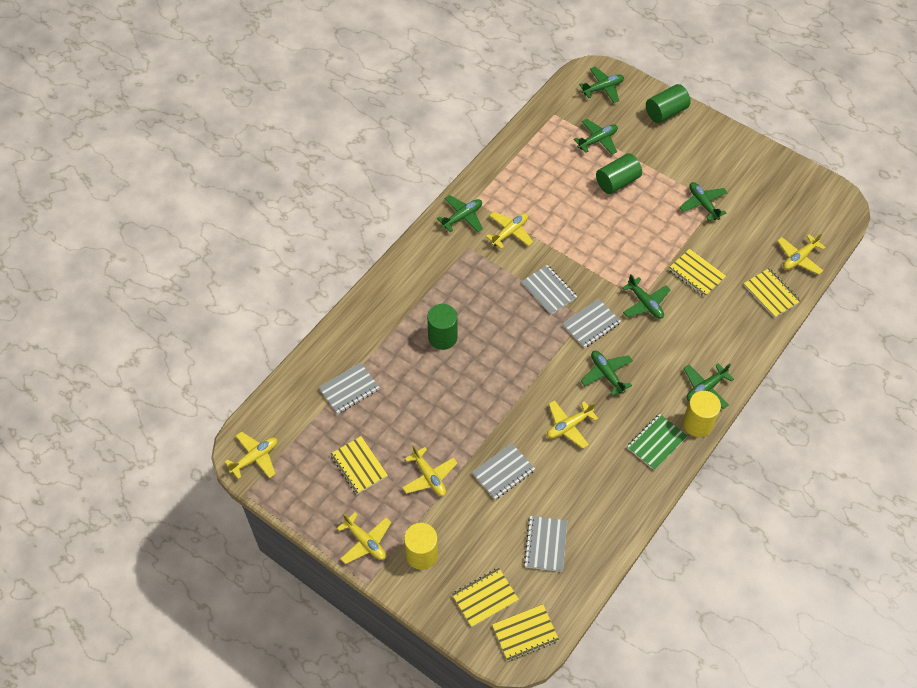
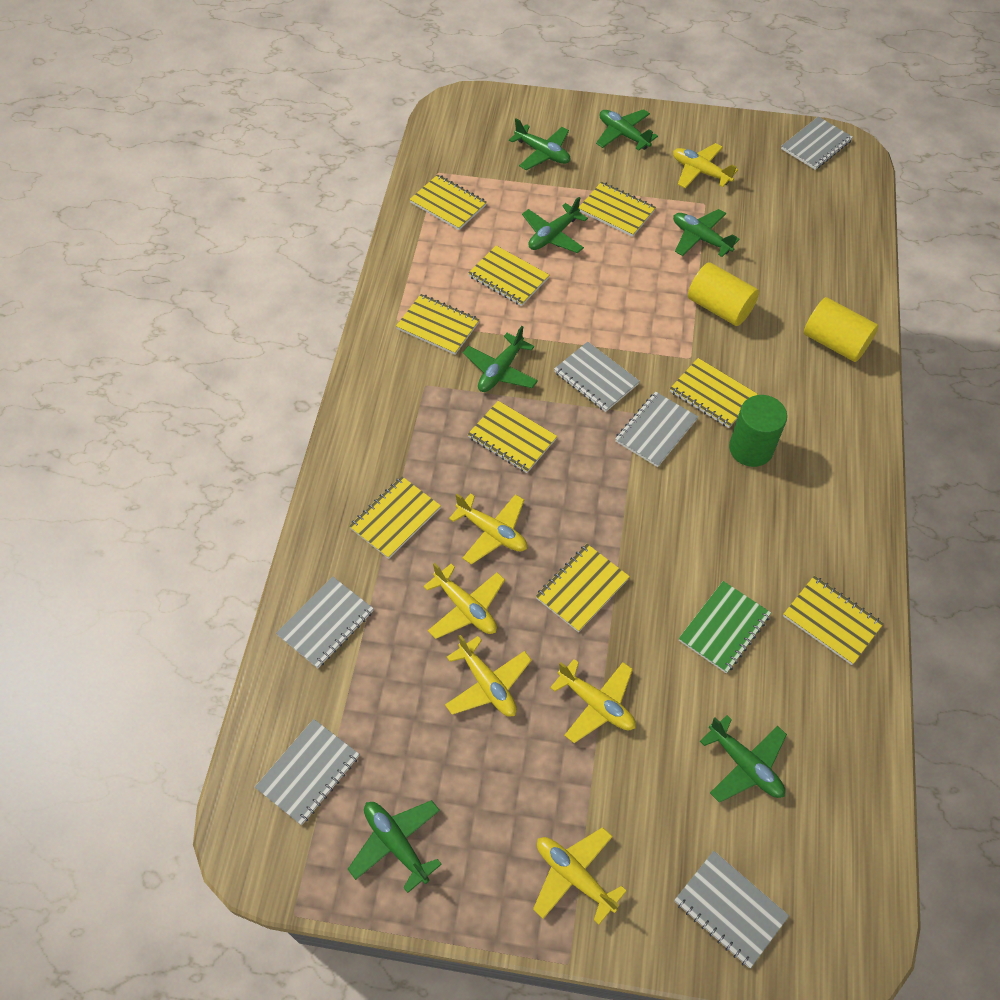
green cylinder: 3 -> 1
grey notebook: 5 -> 6
yellow notebook: 5 -> 9

